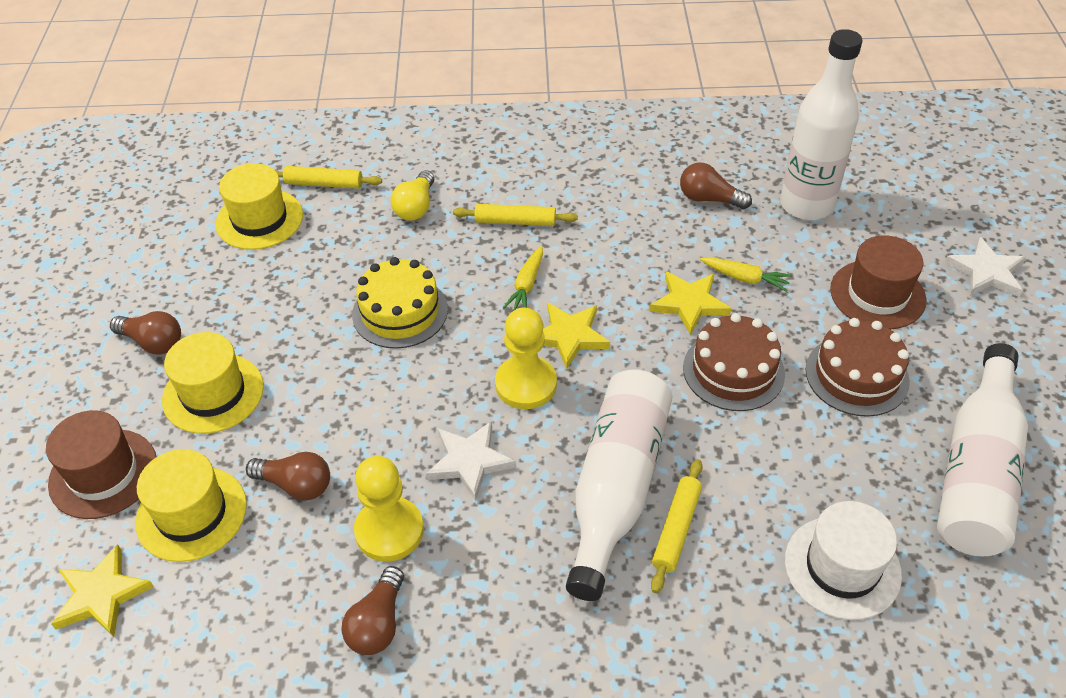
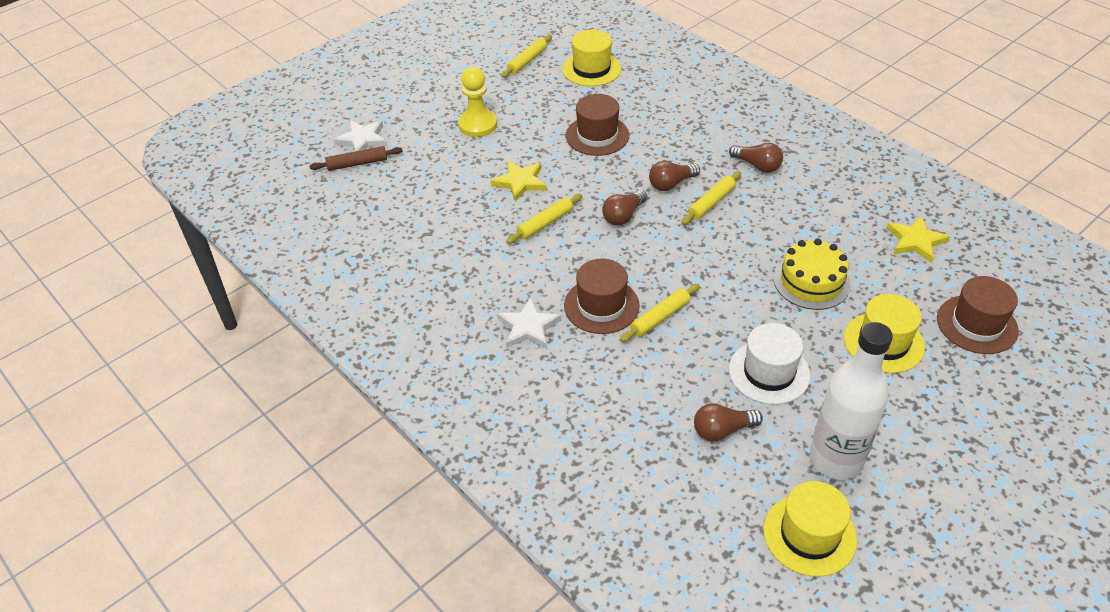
brown cake: 2 -> 0
brown hat: 2 -> 3
brown rolling pin: 0 -> 1
white bottle: 3 -> 1
yellow carrot: 2 -> 0
yellow light bulb: 1 -> 0
yellow pawn: 2 -> 1
yellow rolling pin: 3 -> 4
yellow star: 3 -> 2

